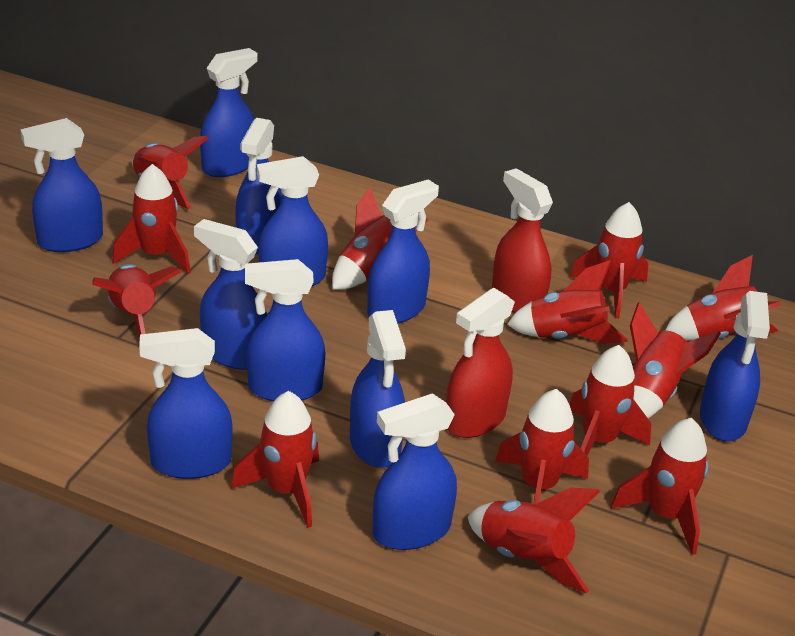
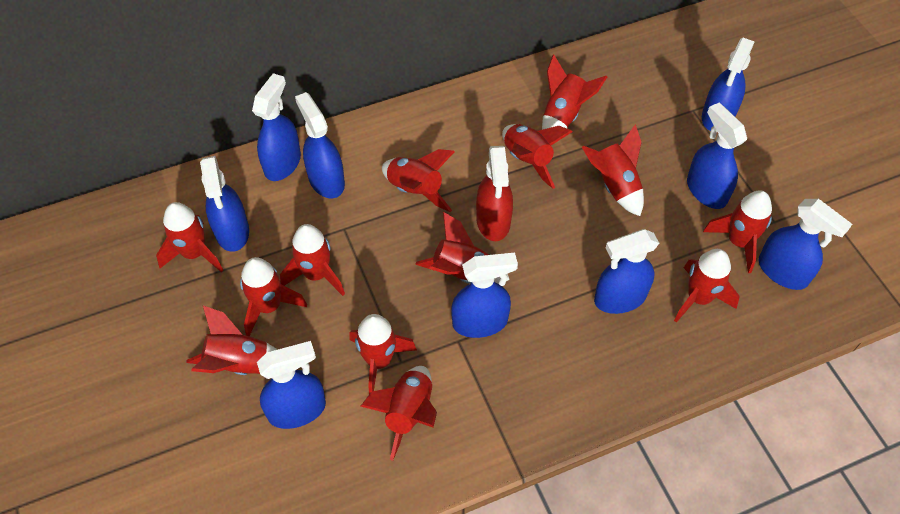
blue spray bottle: 11 -> 9
red spray bottle: 2 -> 1

